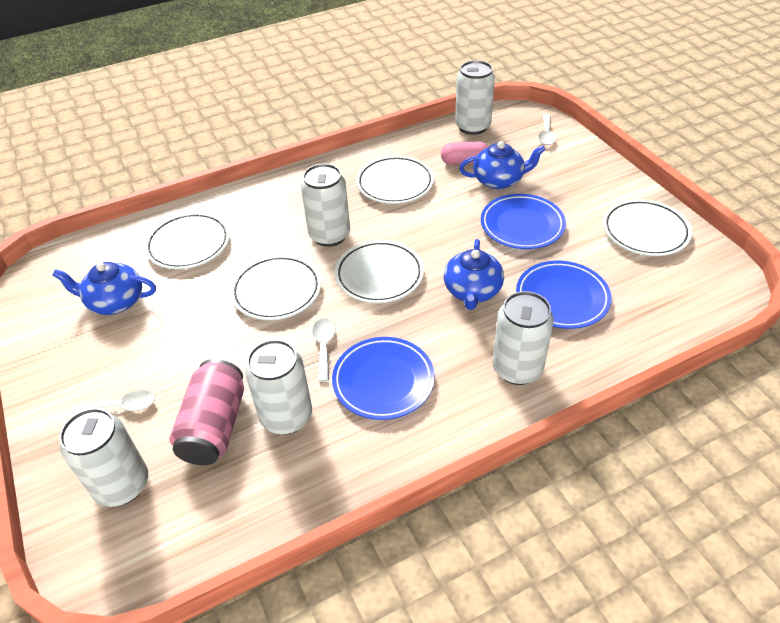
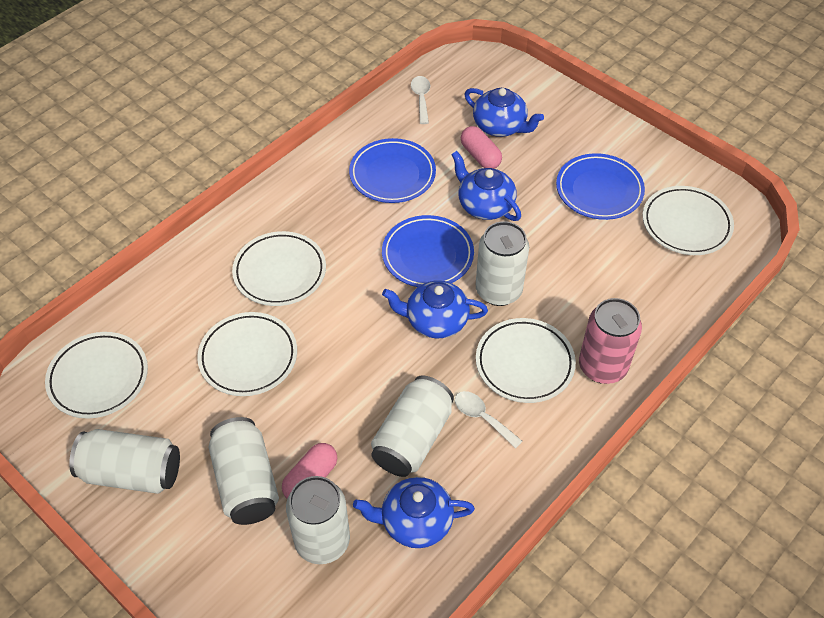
blue teapot: 3 -> 4
pink capsule: 1 -> 2
white spoon: 3 -> 2

